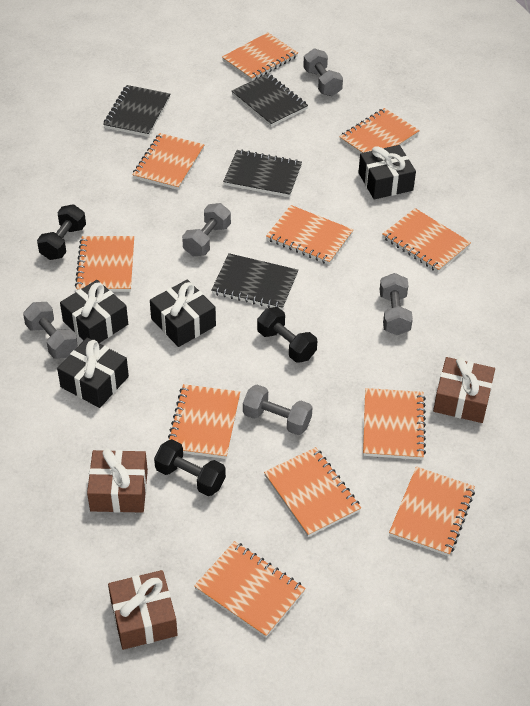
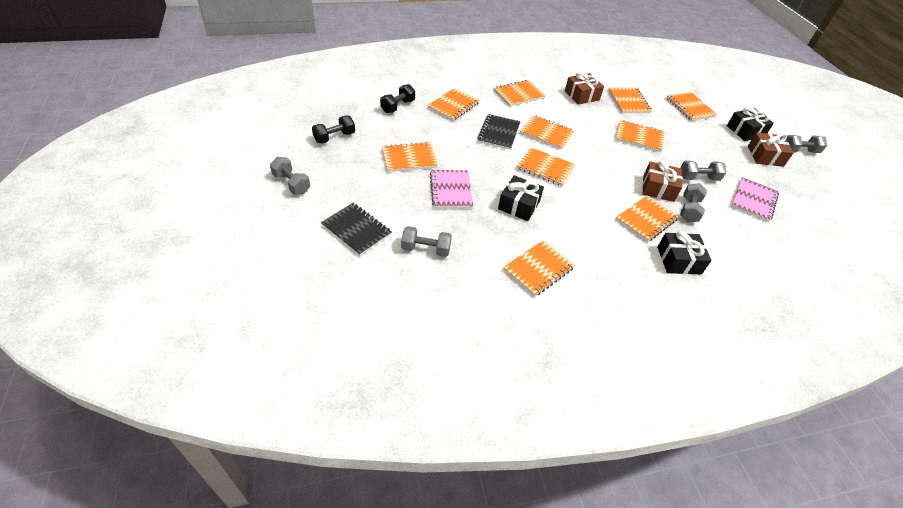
black dumbbell: 3 -> 2
black gift: 4 -> 3
black notebook: 4 -> 2
orange notebook: 11 -> 10
pink notebook: 0 -> 2

